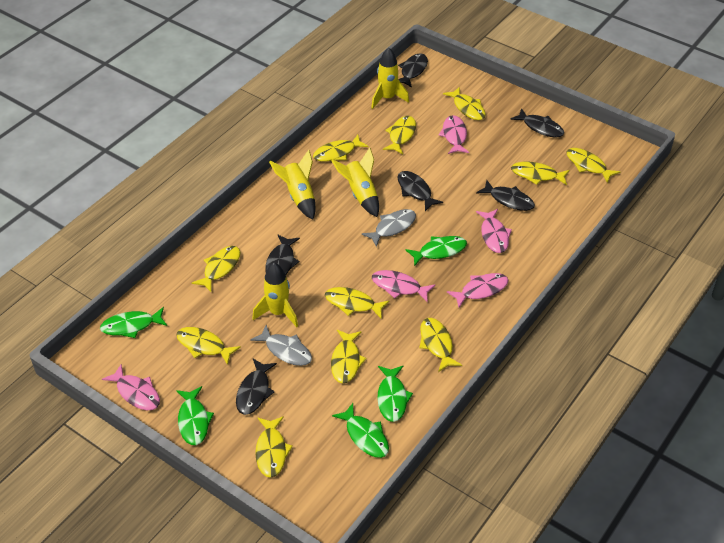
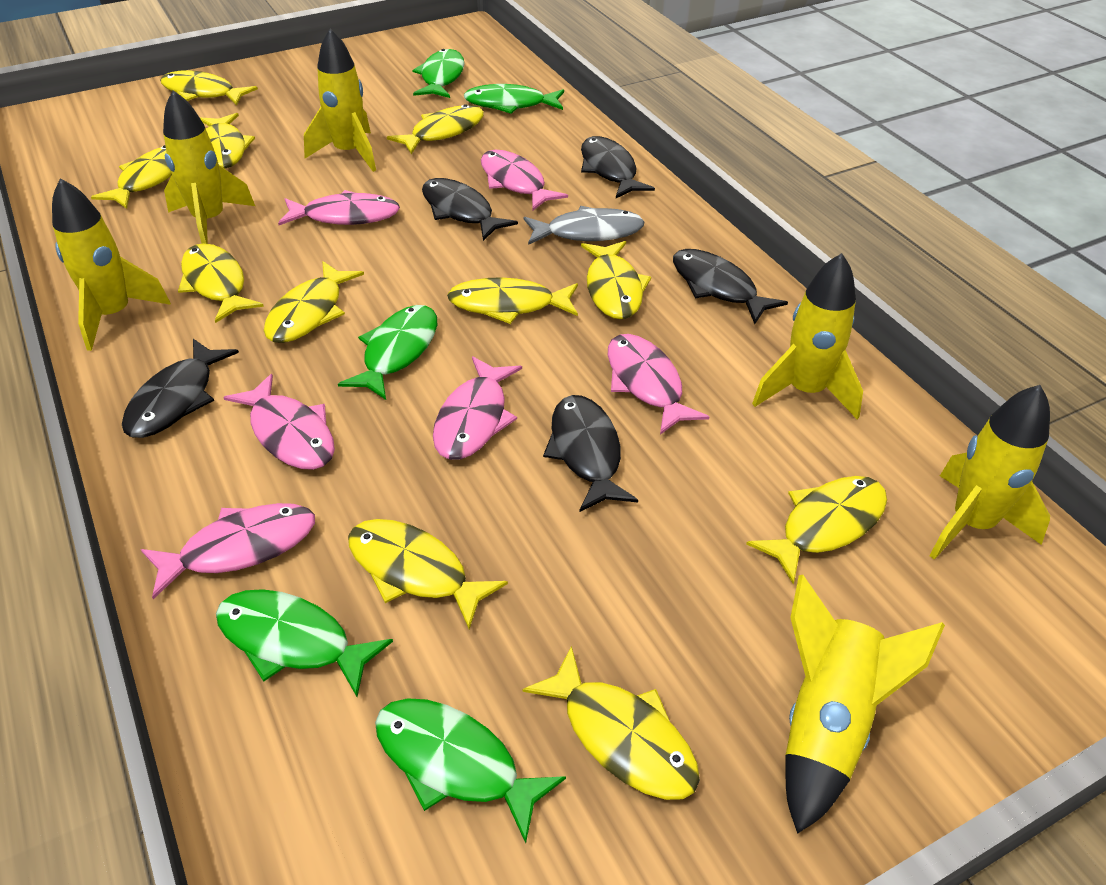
black fish: 6 -> 5
grey fish: 2 -> 1
pink fish: 5 -> 6
yellow rocket: 4 -> 6

